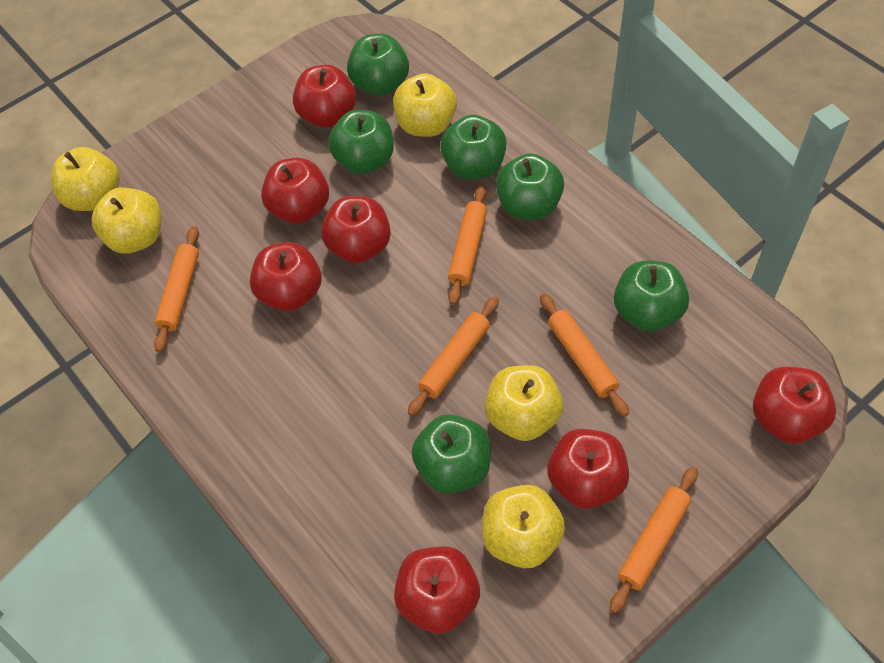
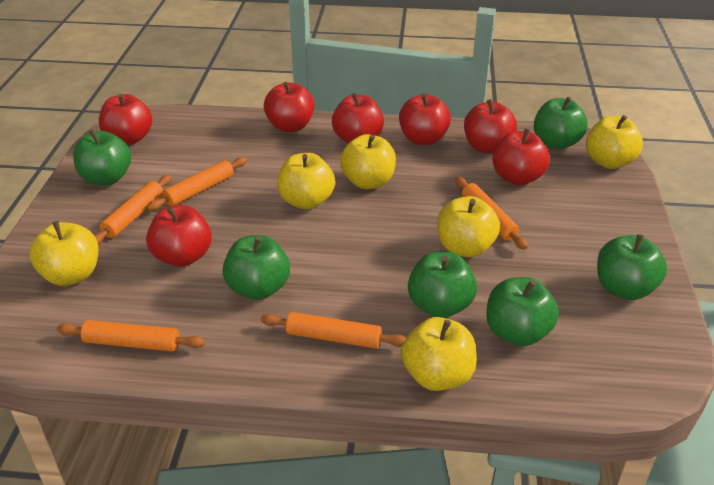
yellow apple: 5 -> 6

